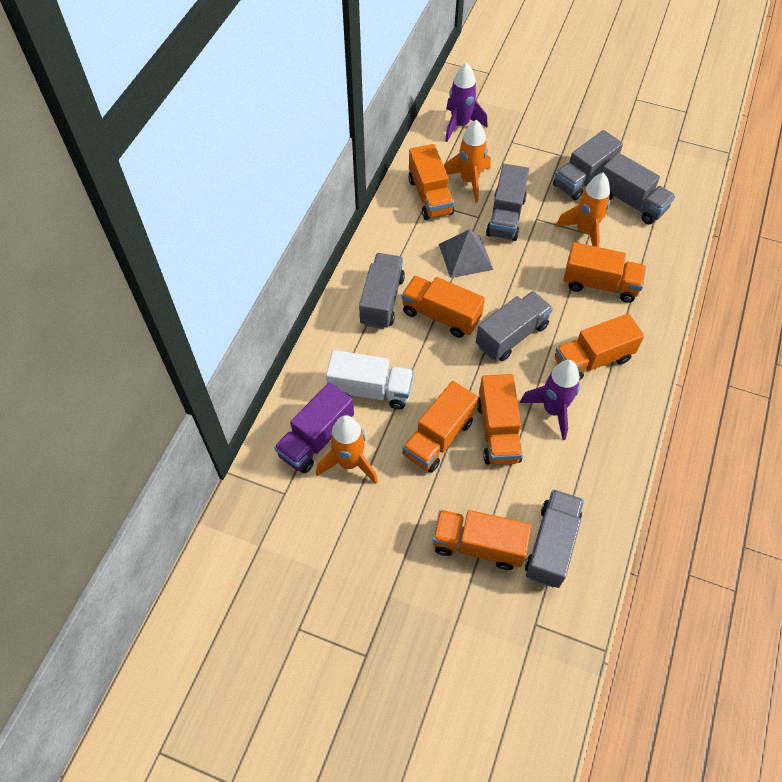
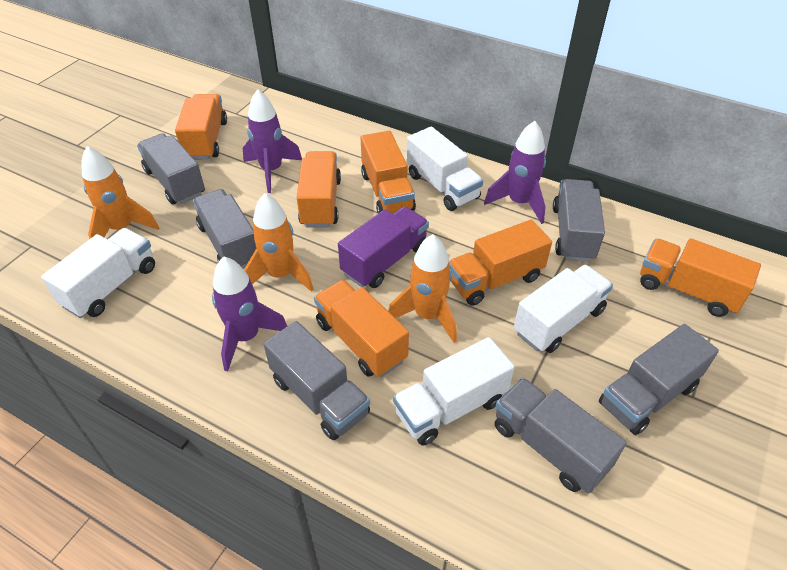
grey pyramid: 1 -> 0
orange truck: 7 -> 6
purple rocket: 2 -> 3
white truck: 1 -> 4

